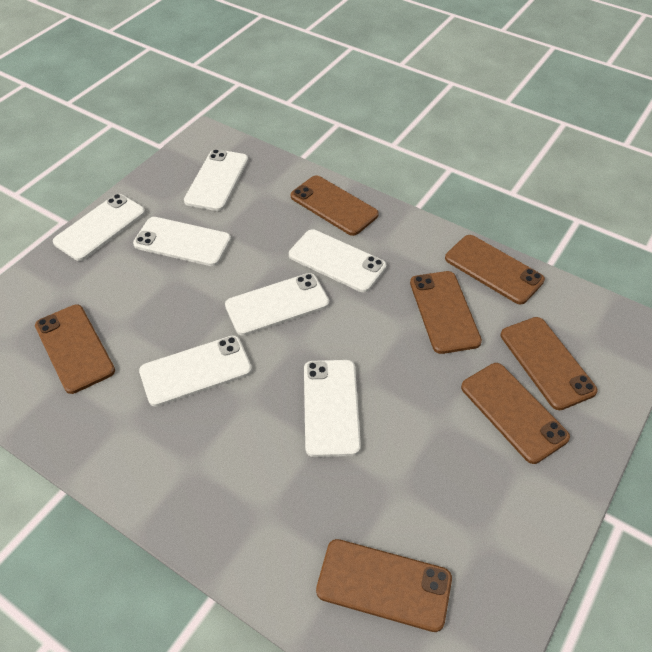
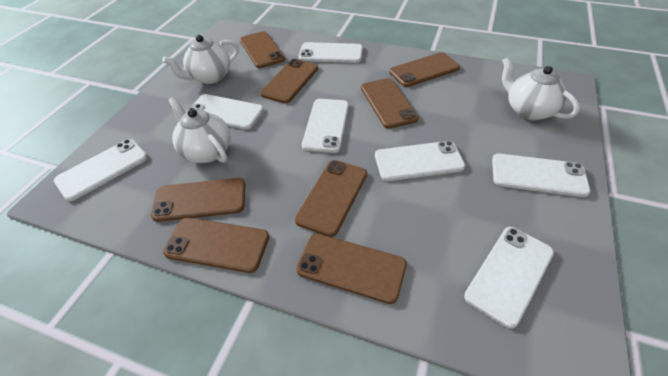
brown phone: 7 -> 8
white teapot: 0 -> 3

